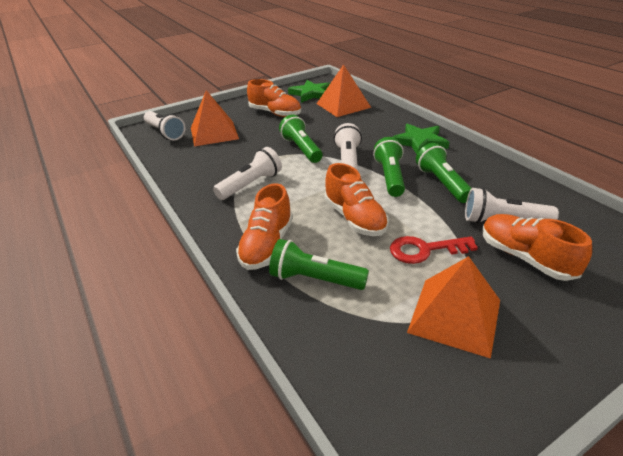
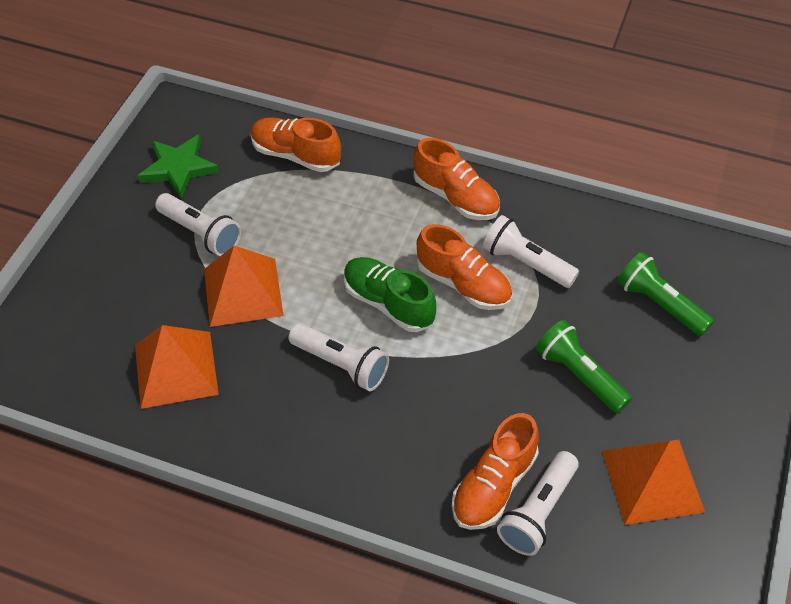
green flashlight: 4 -> 2
green shoe: 0 -> 1
green star: 2 -> 1
red key: 1 -> 0

